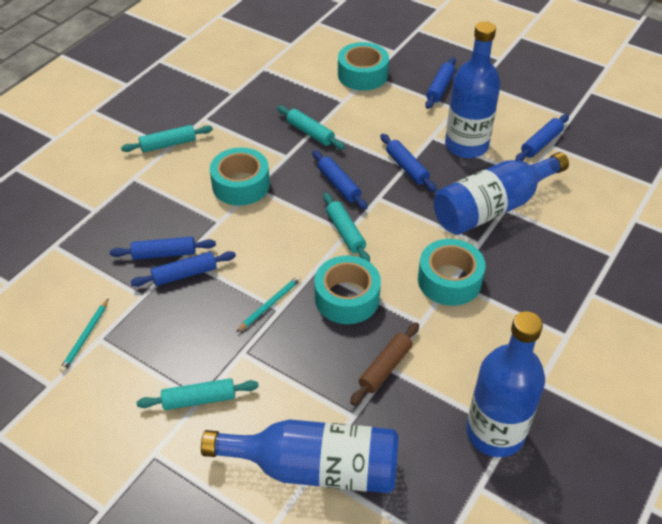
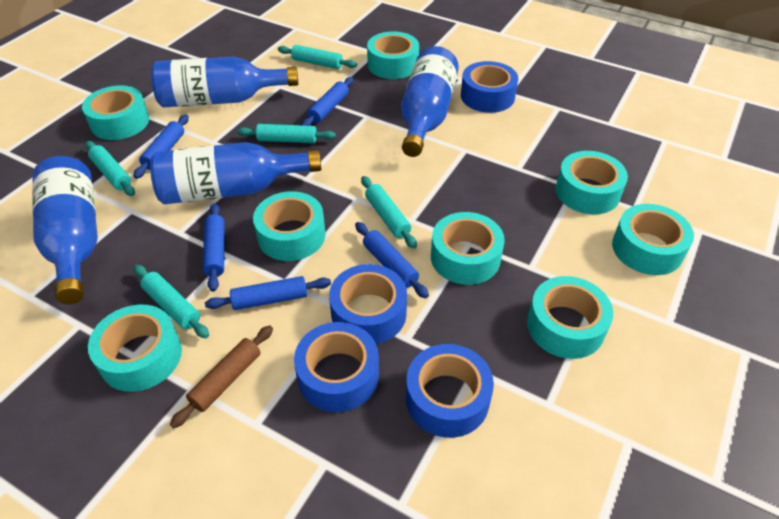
blue rolling pin: 6 -> 5
blue tape: 0 -> 4
turquoise pencil: 2 -> 0
turquoise rolling pin: 4 -> 5
turquoise tape: 4 -> 8

